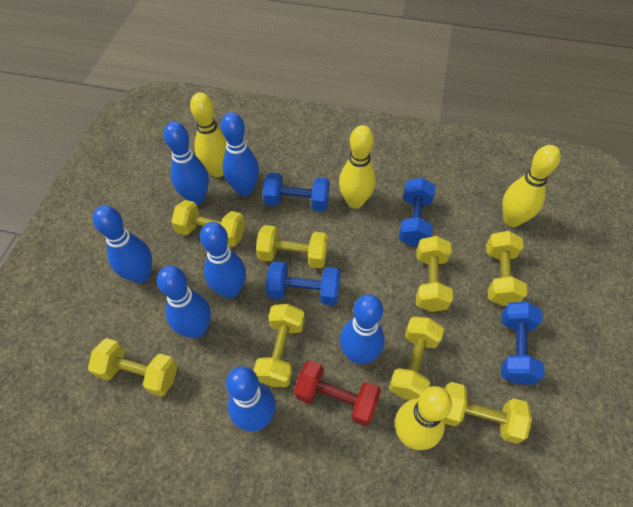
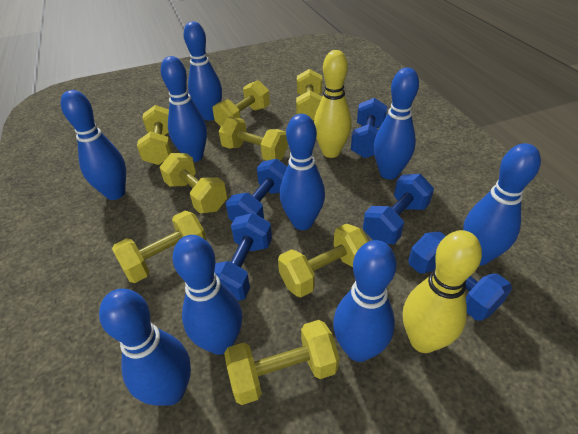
blue bowling pin: 7 -> 9
blue dumbbell: 4 -> 5
red dumbbell: 1 -> 0
yellow bowling pin: 4 -> 2

